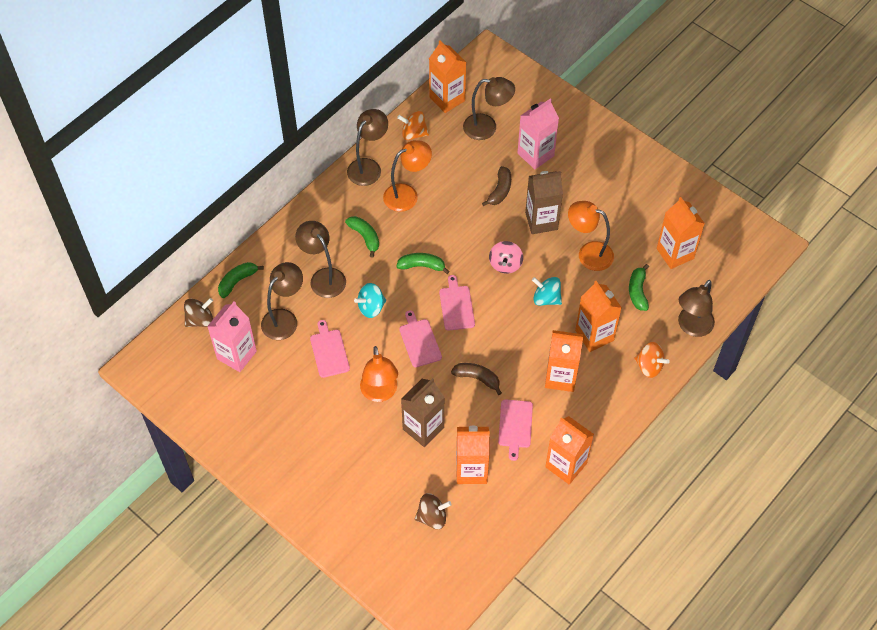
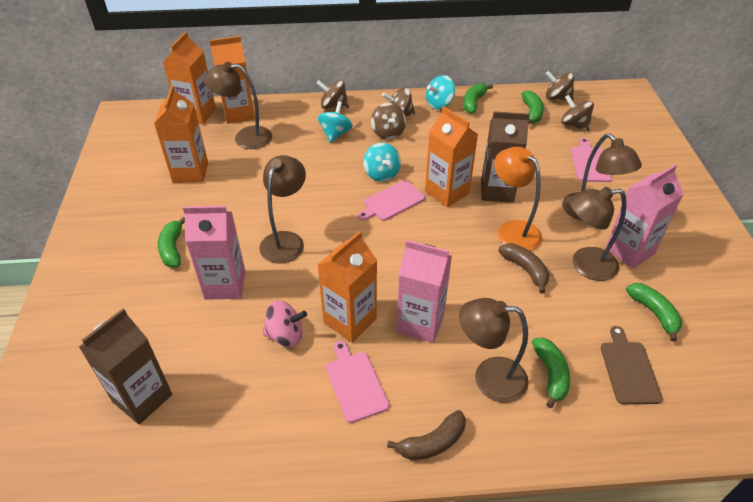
brown cutting board: 0 -> 1
brown spinning top: 2 -> 5
green banana: 4 -> 5
orange carton: 6 -> 5
orange lamp: 3 -> 1
orange spinning top: 2 -> 0
pink carton: 2 -> 3
pink cutting board: 4 -> 3
turquoise spinning top: 2 -> 3

